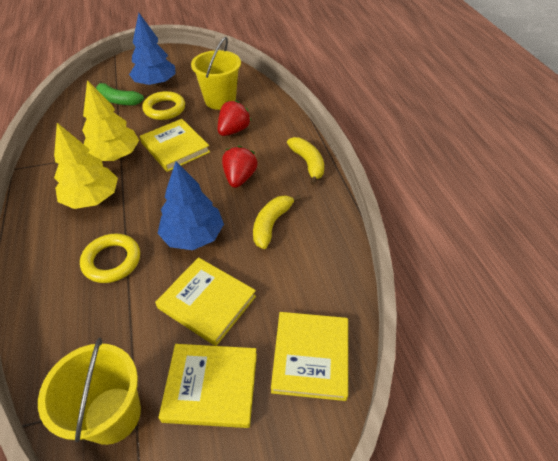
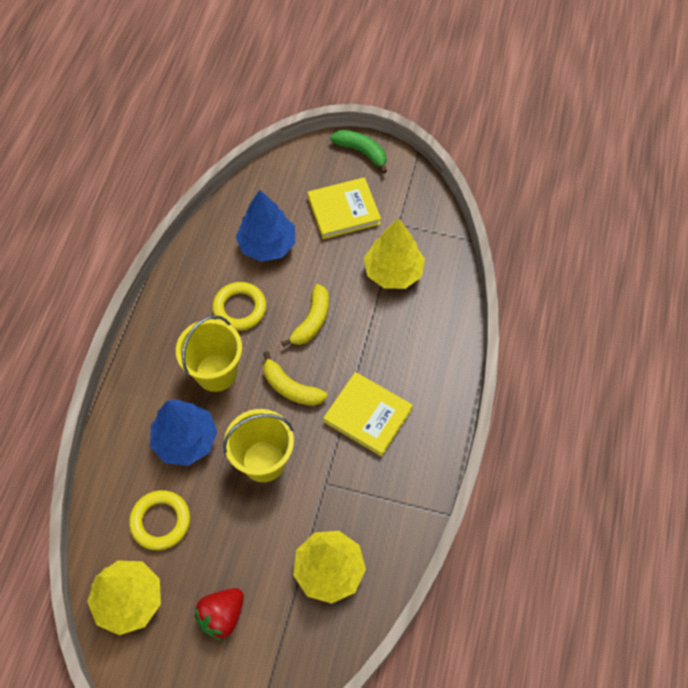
red strawberry: 2 -> 1
yellow book: 4 -> 2
yellow tree: 2 -> 3

